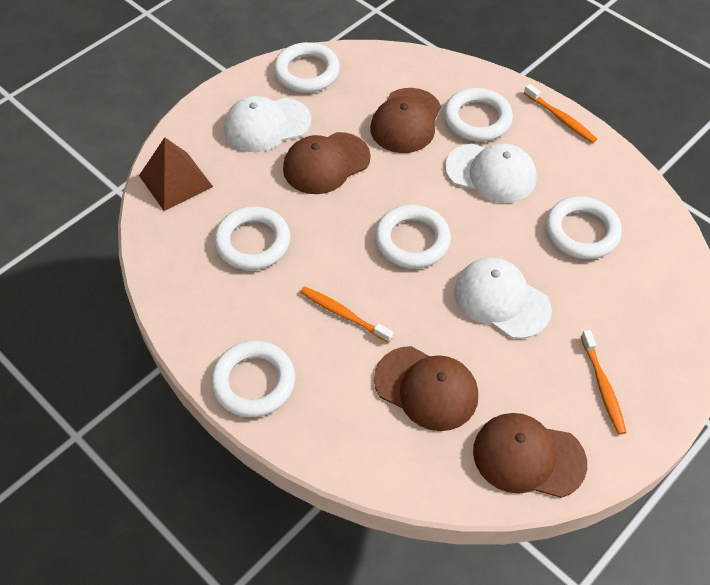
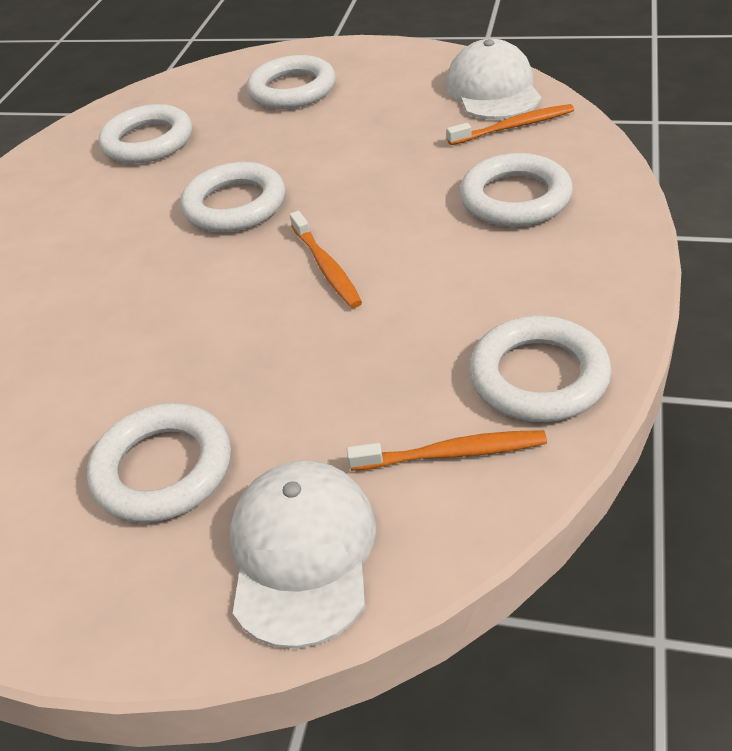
brown cap: 4 -> 0
brown pyramid: 1 -> 0
white cap: 3 -> 2

